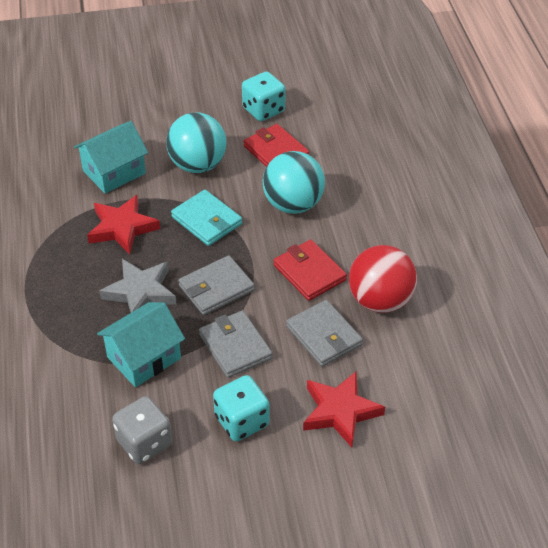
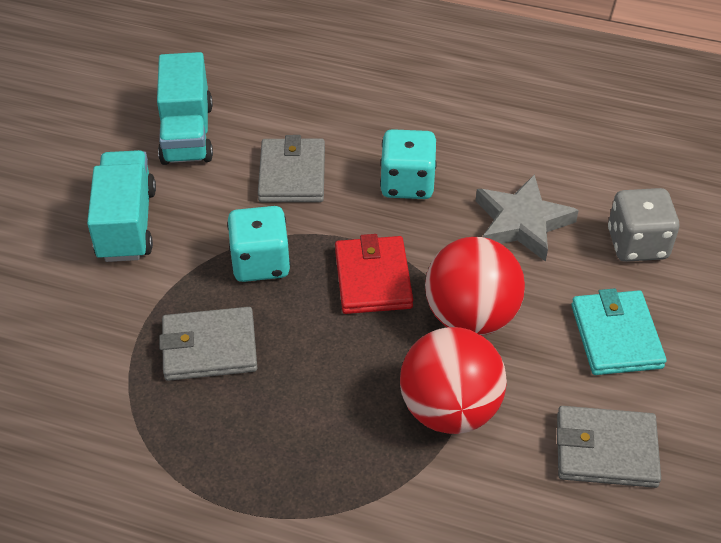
red ball: 1 -> 2
red star: 2 -> 0
red wallet: 2 -> 1
turquoise ball: 2 -> 0
turquoise house: 2 -> 0
turquoise truck: 0 -> 2

